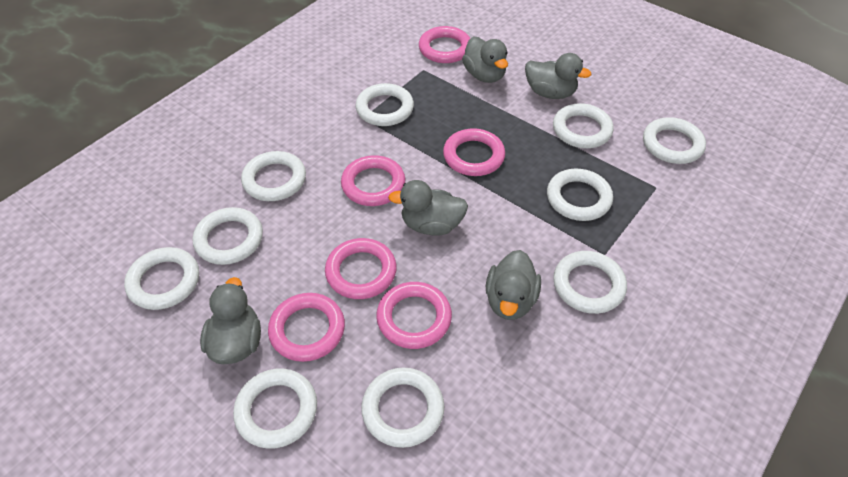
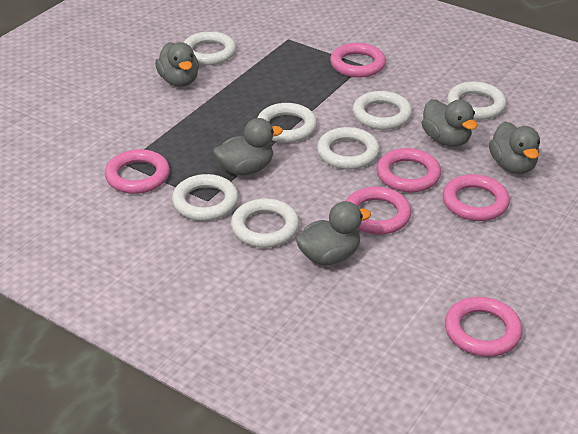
white ring: 10 -> 7

